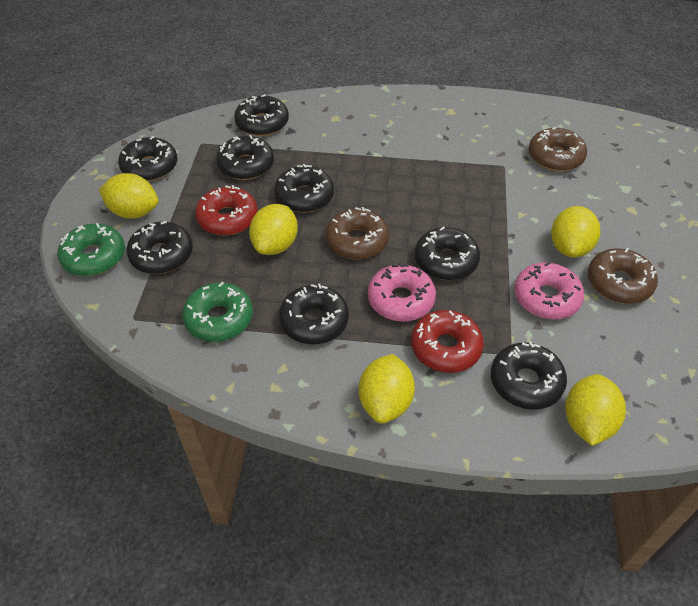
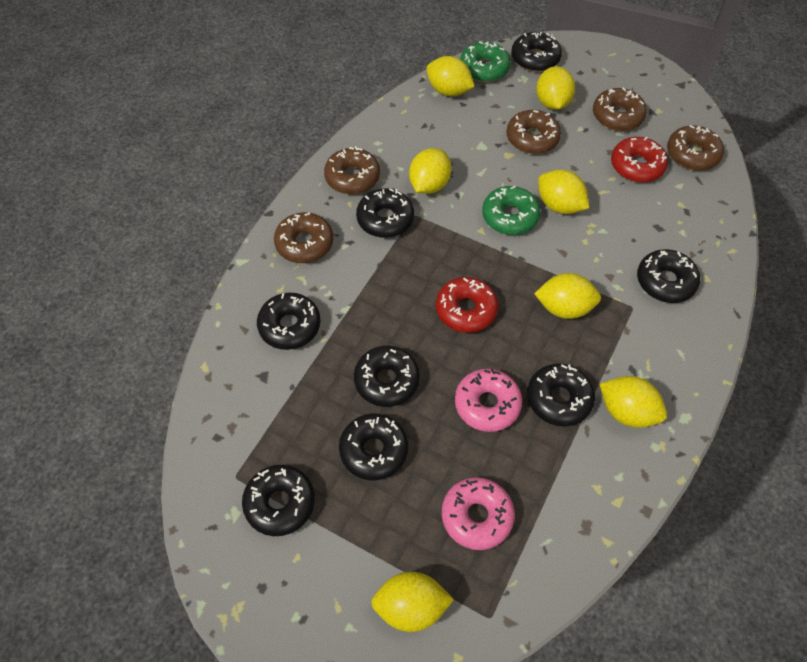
brown donut: 3 -> 5
yellow lemon: 5 -> 7

